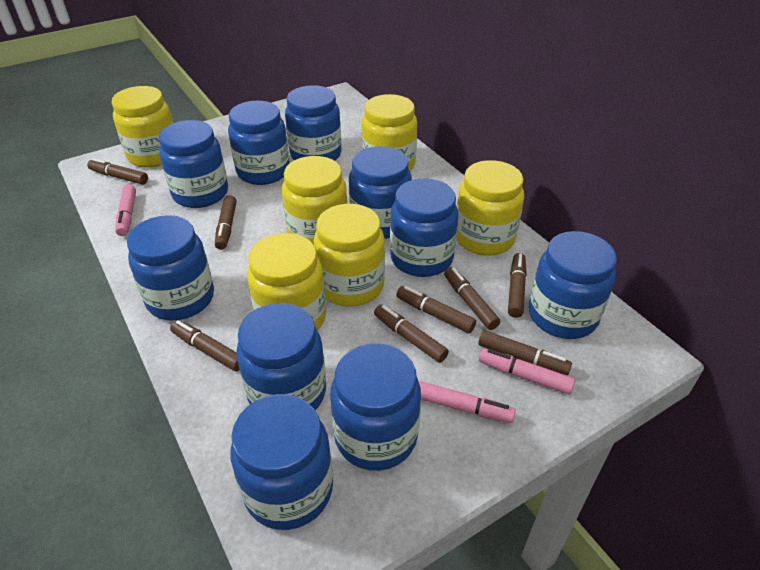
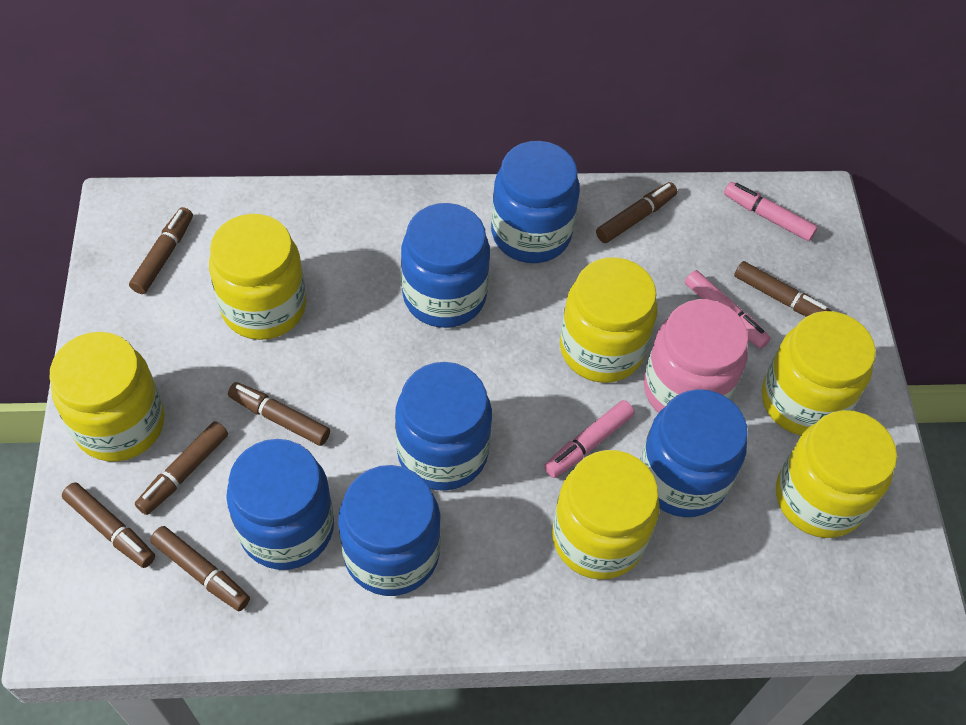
blue jar: 10 -> 6
brown marker: 8 -> 7
pink jar: 0 -> 1

